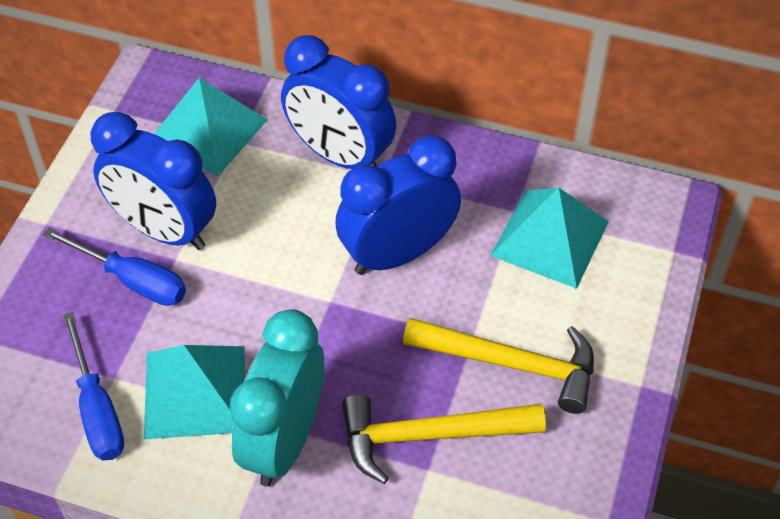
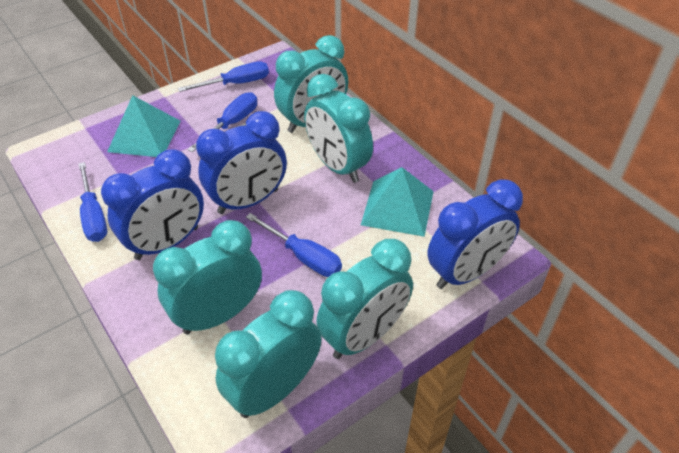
blue screwdriver: 2 -> 4
turquoise clock: 1 -> 5
turquoise pyramid: 3 -> 2
yellow hammer: 2 -> 0

